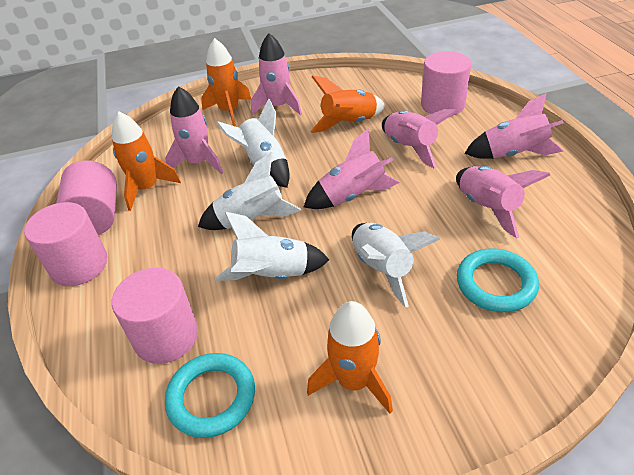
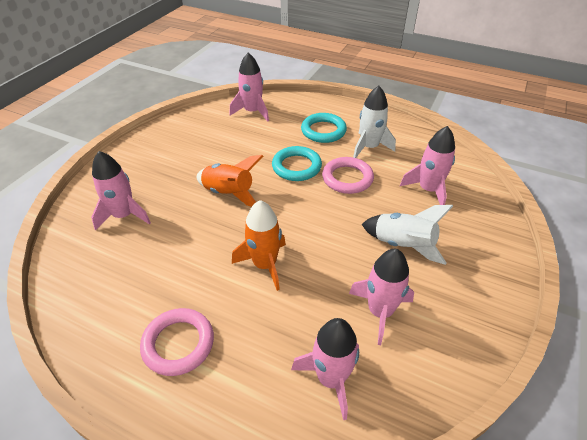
orange rocket: 4 -> 2
pink cylinder: 4 -> 0
pink ring: 0 -> 2
pink rocket: 6 -> 5
white rocket: 4 -> 2

